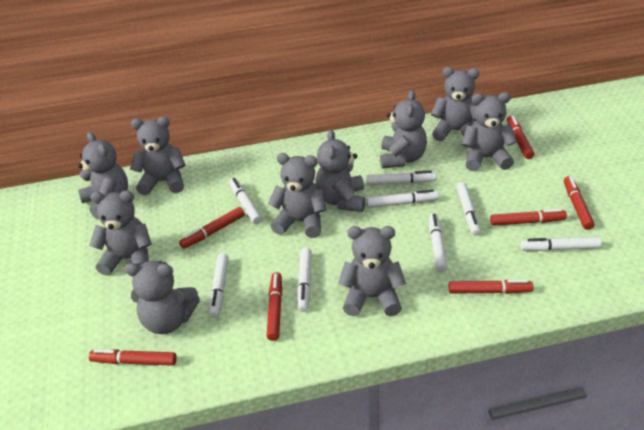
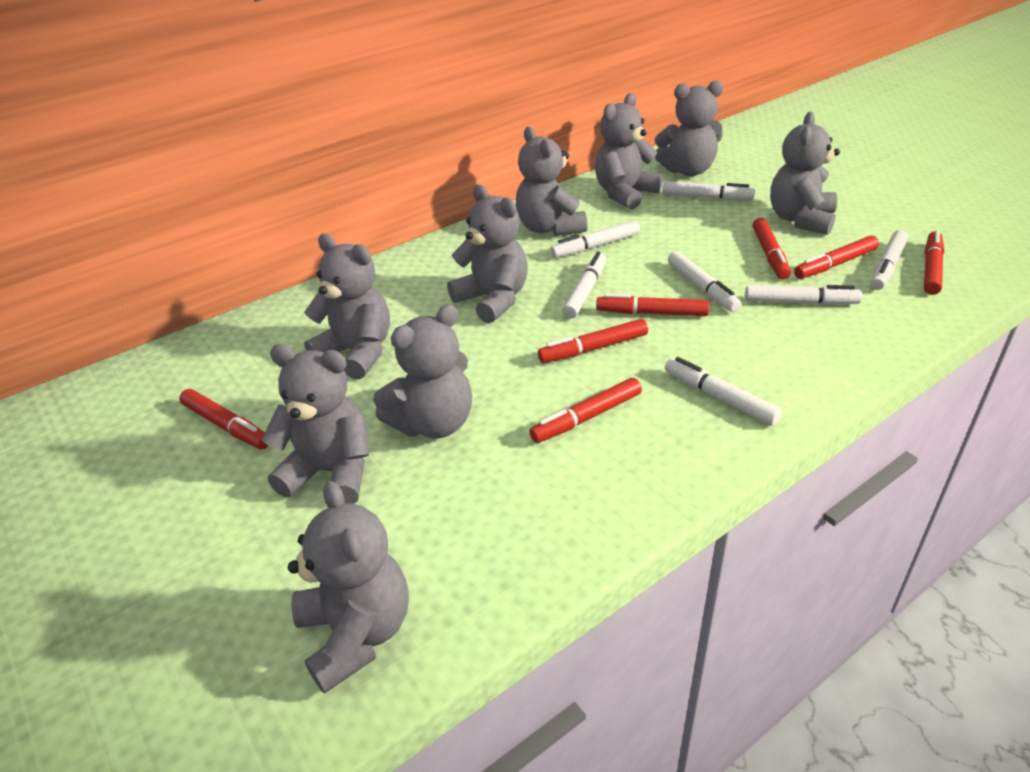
grey teddy bear: 10 -> 9
white marker: 8 -> 7

